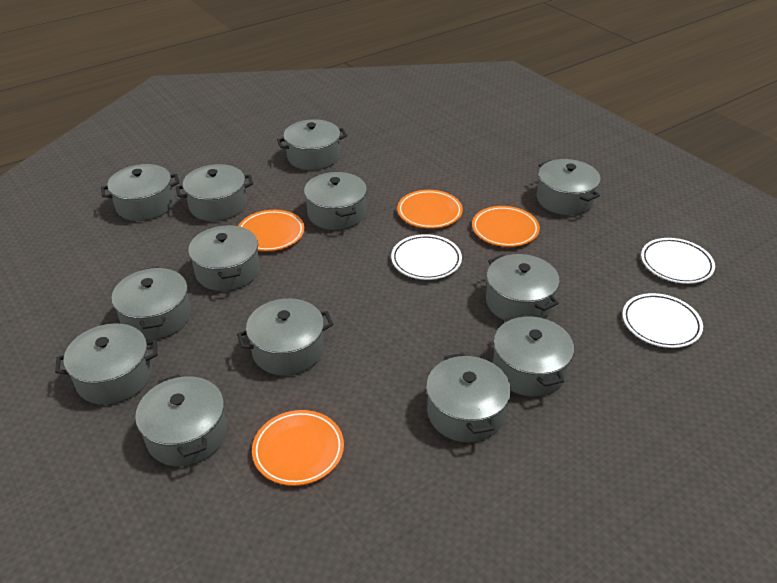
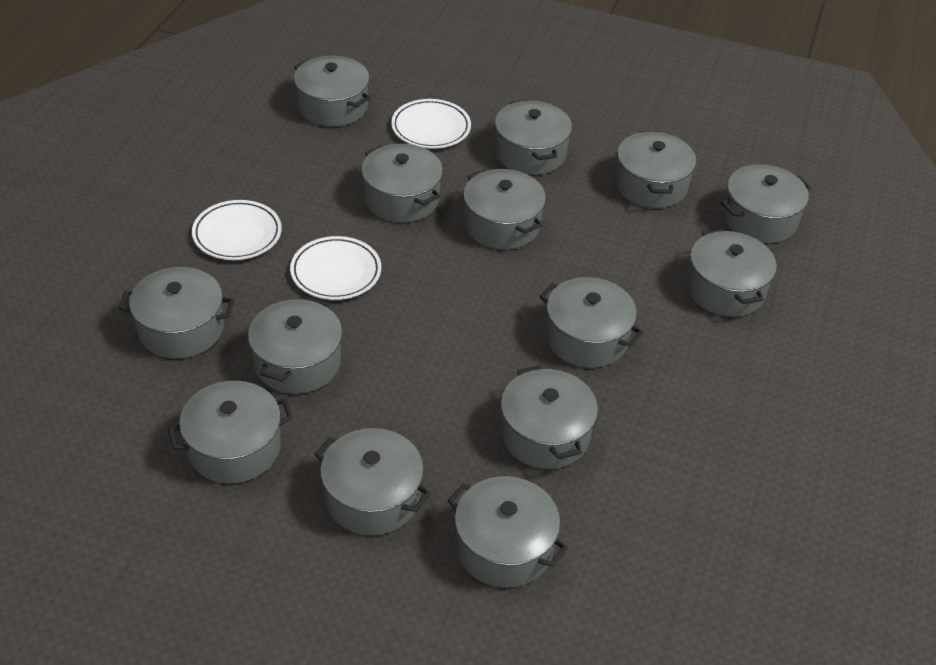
grey pot: 13 -> 14
orange plate: 4 -> 0

